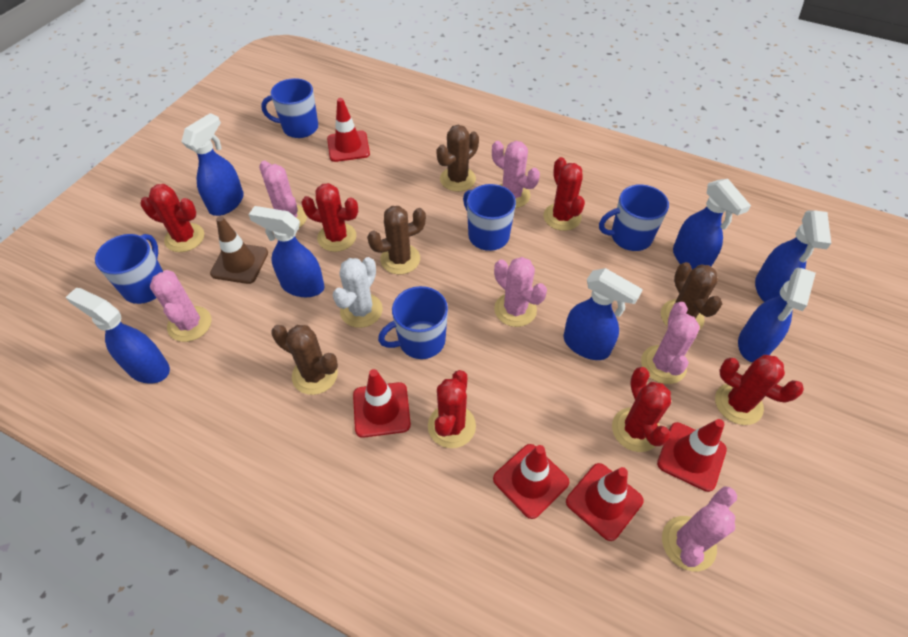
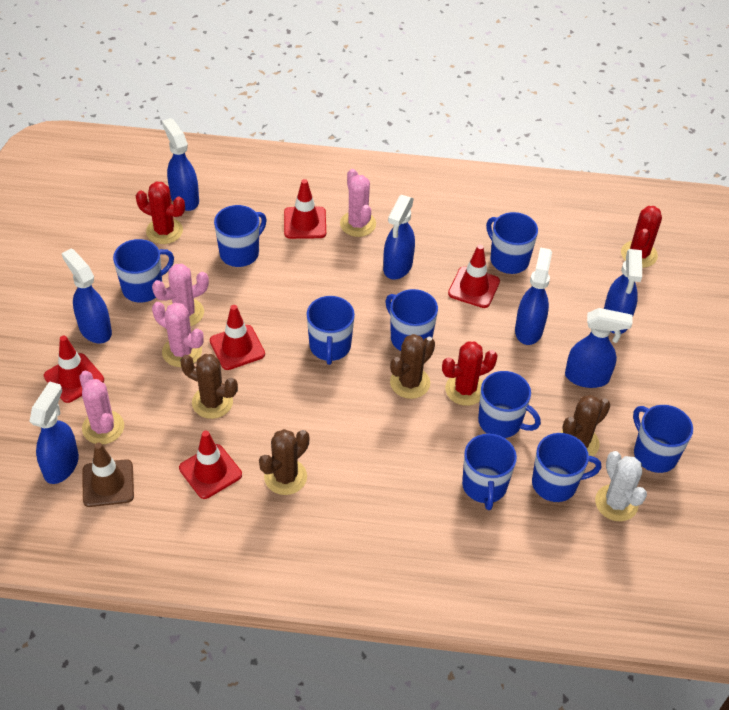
blue mug: 5 -> 9
pink cactus: 6 -> 4
red cactus: 6 -> 3

